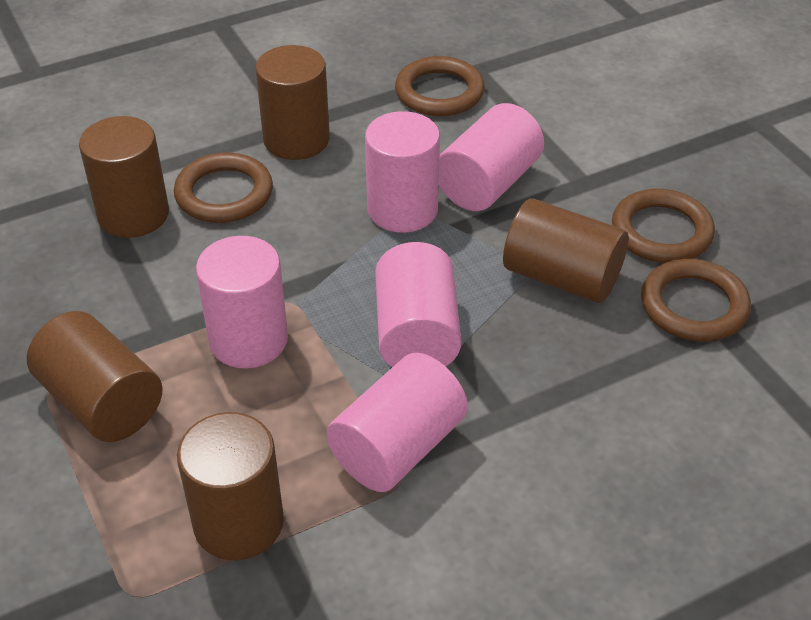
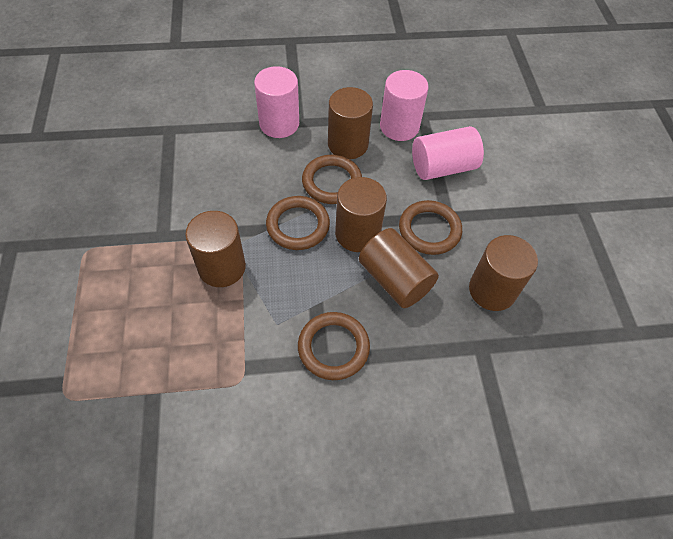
pink cylinder: 5 -> 3

